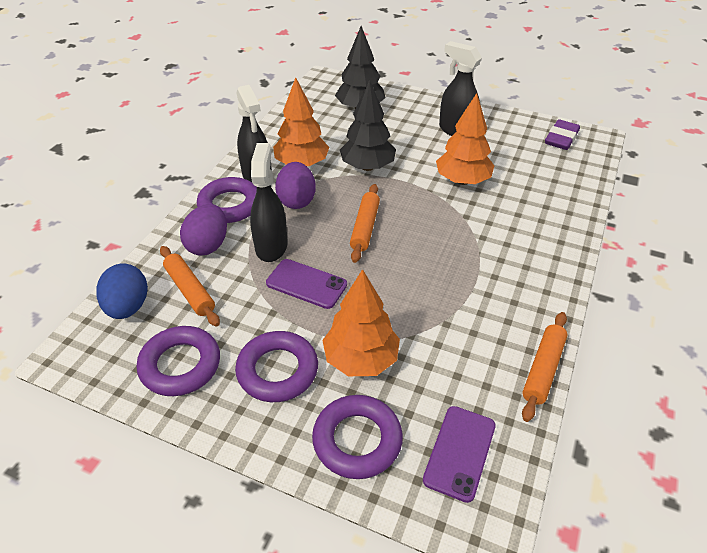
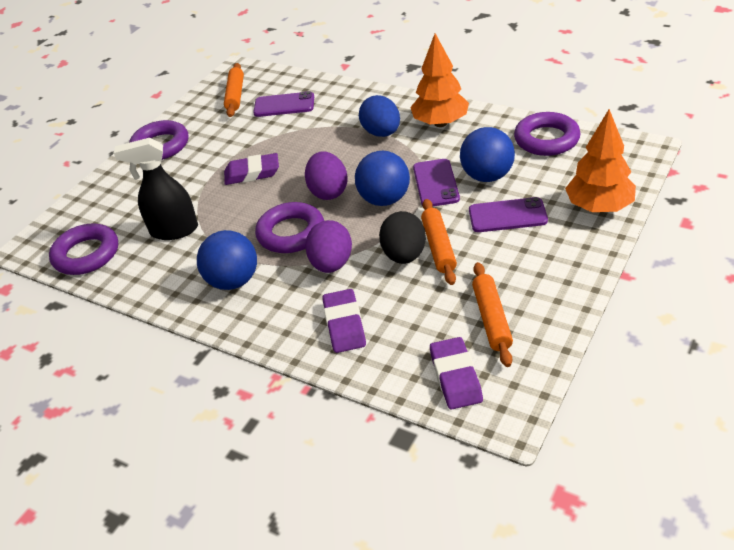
black egg: 0 -> 1
black spray bottle: 3 -> 1
black tree: 2 -> 0
blue ball: 0 -> 3
orange tree: 3 -> 2
purple eraser: 1 -> 3
purple phone: 2 -> 3

